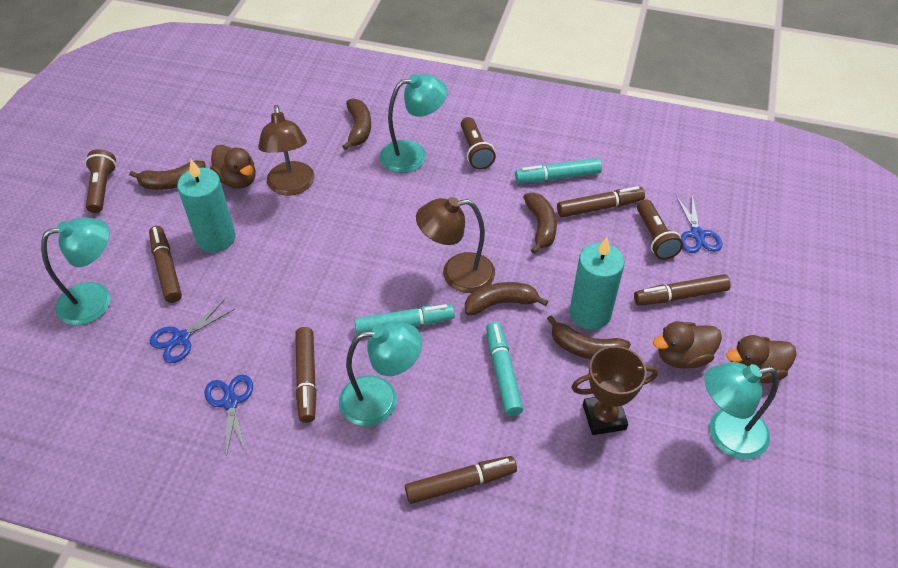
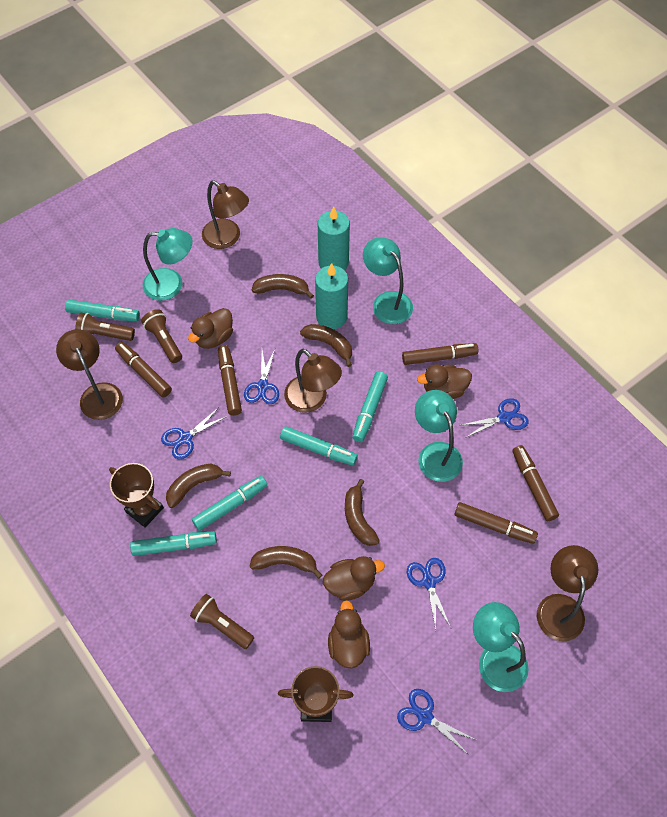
blue scissors: 3 -> 5
brown duck: 3 -> 4
brown lamp: 2 -> 4
brown trophy: 1 -> 2
turquoise marker: 3 -> 5

